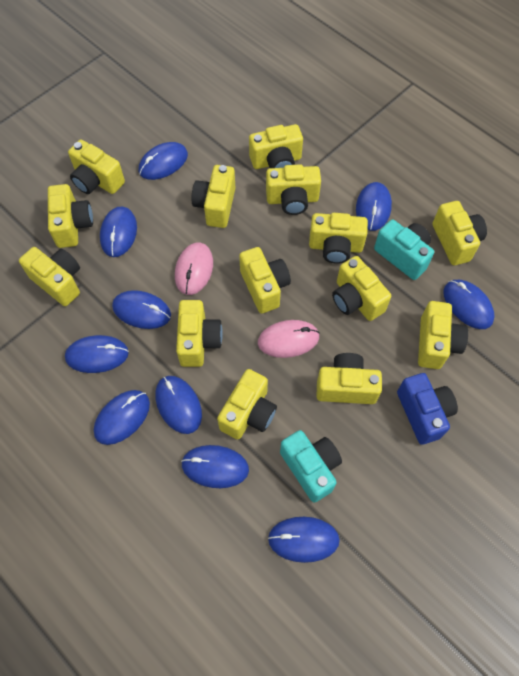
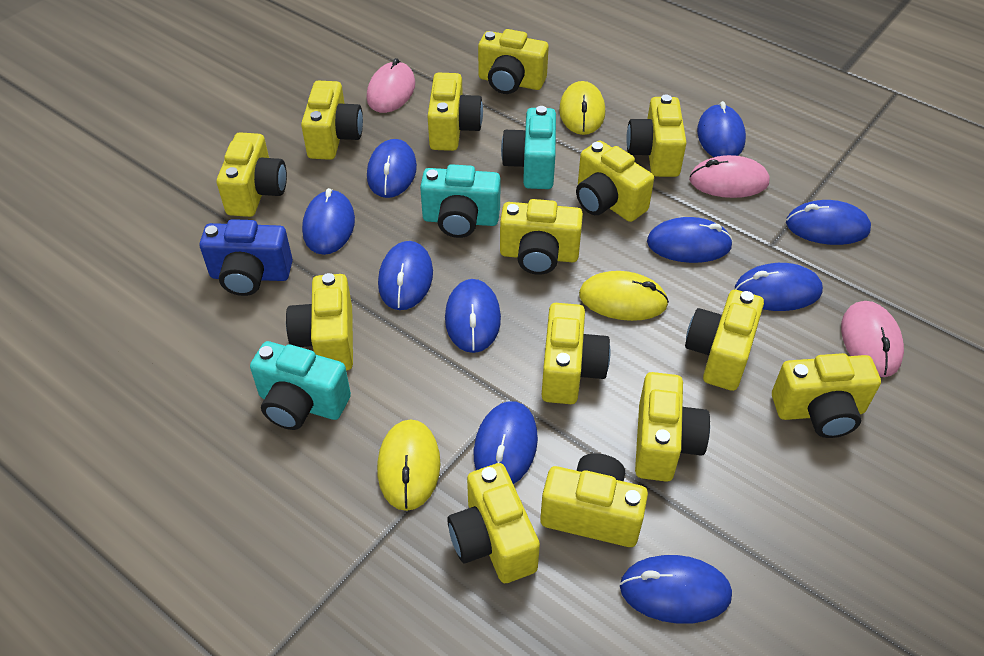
pink mouse: 2 -> 3
turquoise camera: 2 -> 3
yellow mouse: 0 -> 3

